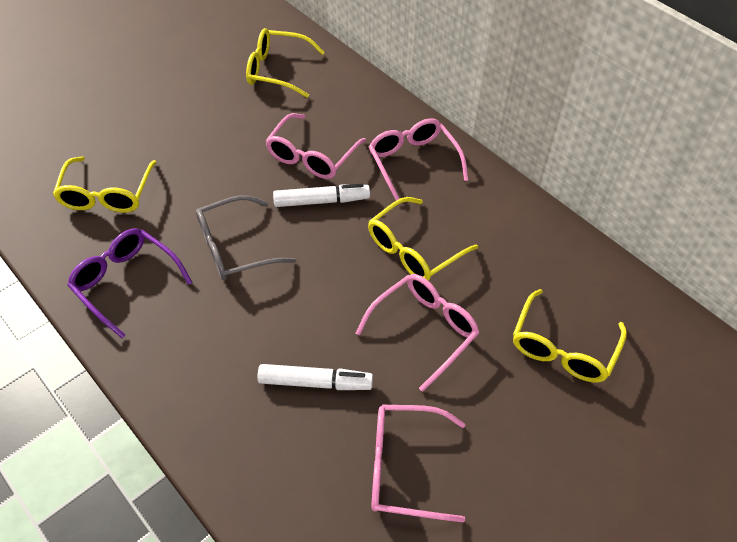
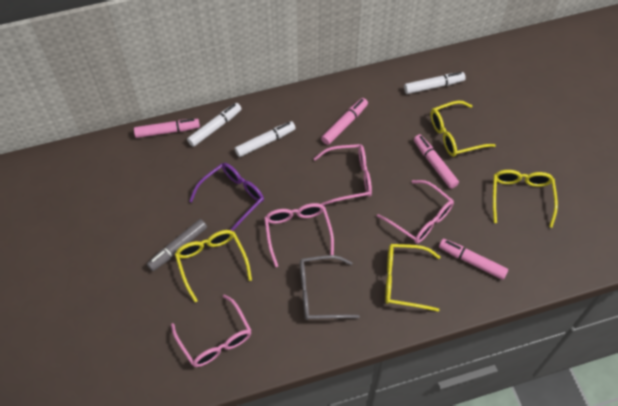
grey marker: 0 -> 1
pink marker: 0 -> 4
white marker: 2 -> 3

